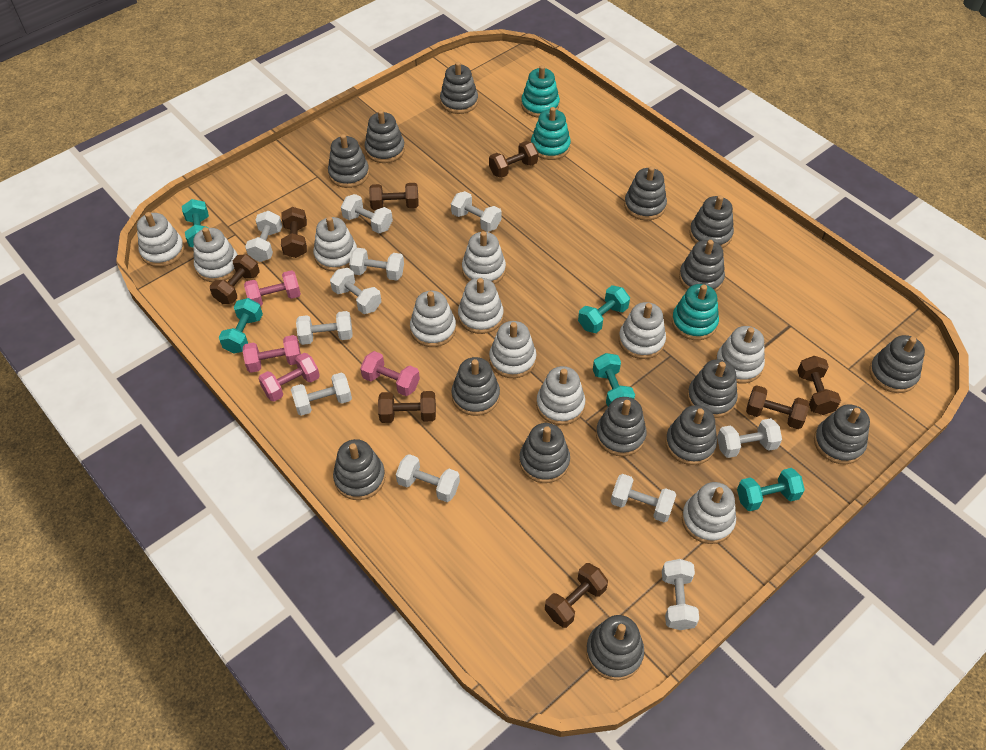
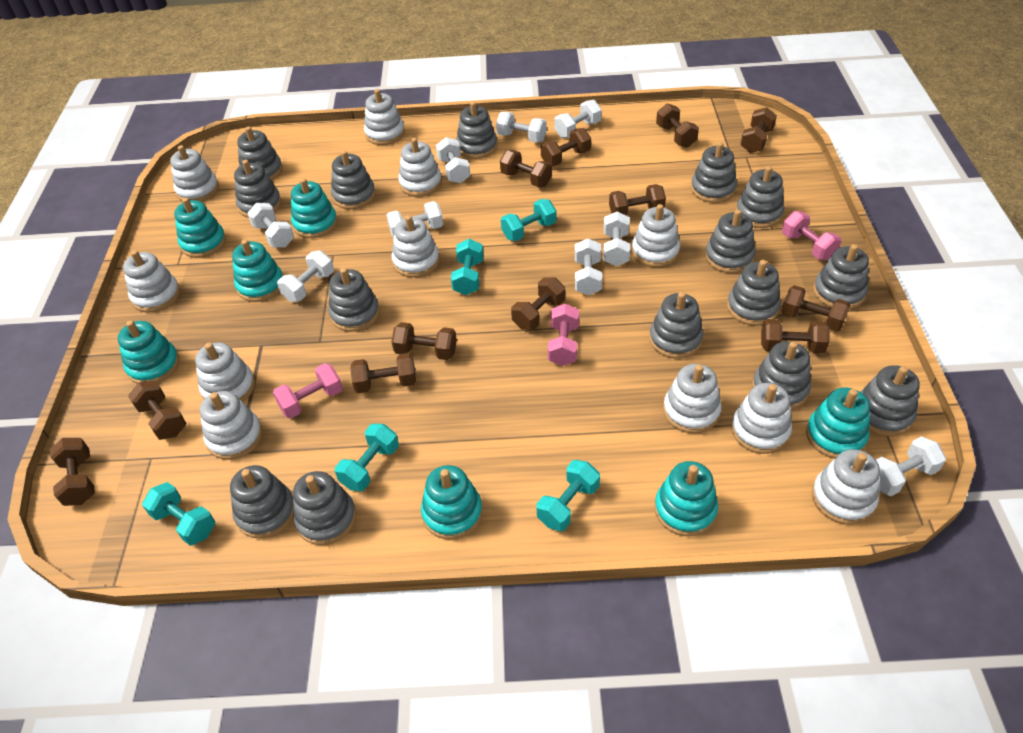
brown dumbbell: 8 -> 12
pink dumbbell: 4 -> 3
turquoise stacking toy: 3 -> 7
white dumbbell: 11 -> 9

